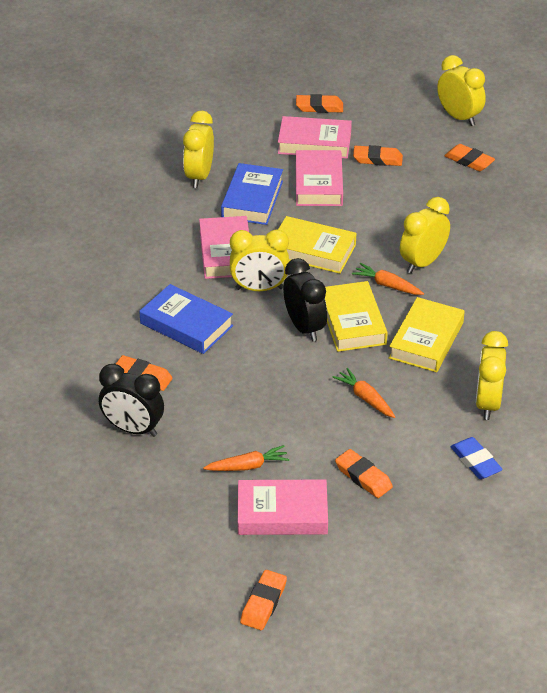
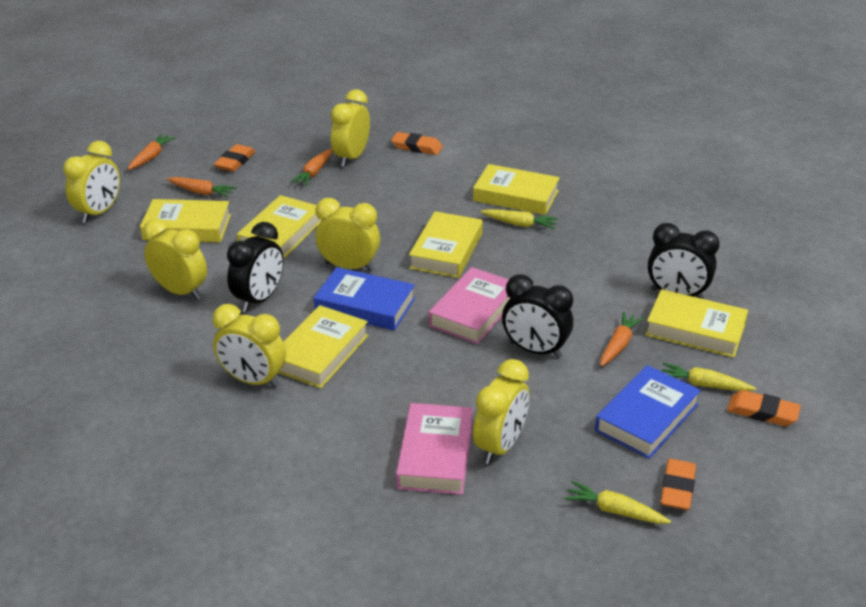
black clock: 2 -> 3
blue eraser: 1 -> 0
orange carrot: 3 -> 4
orange eraser: 6 -> 4
pink book: 4 -> 2
yellow book: 3 -> 6
yellow carrot: 0 -> 3
yellow clock: 5 -> 6

